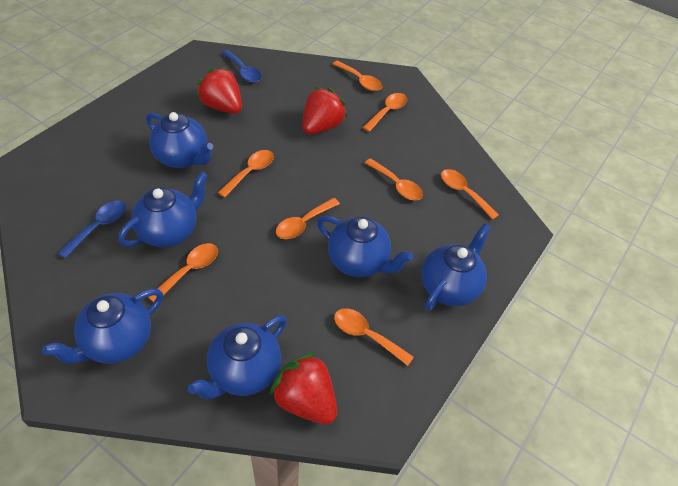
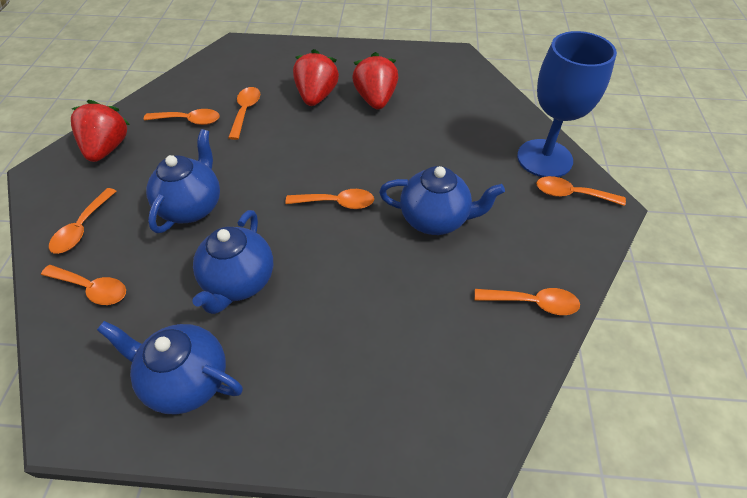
blue goblet: 0 -> 1
blue spoon: 2 -> 0
blue teapot: 6 -> 4
orange spoon: 8 -> 7

